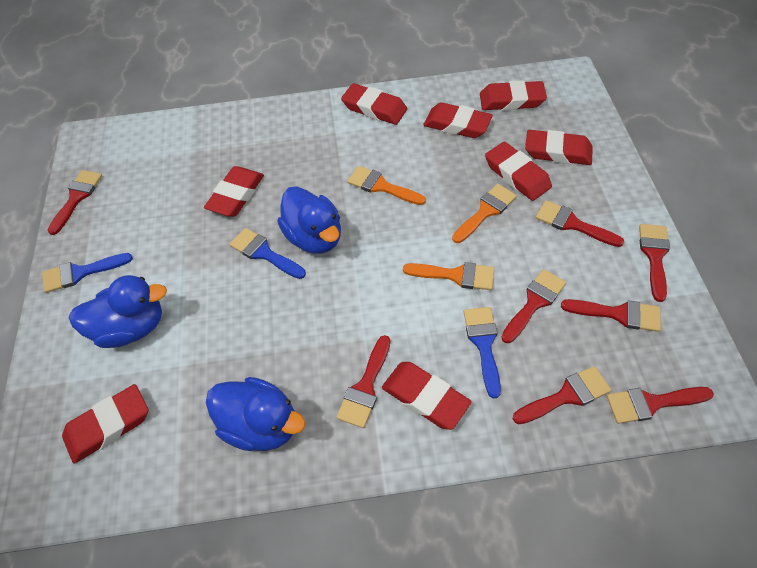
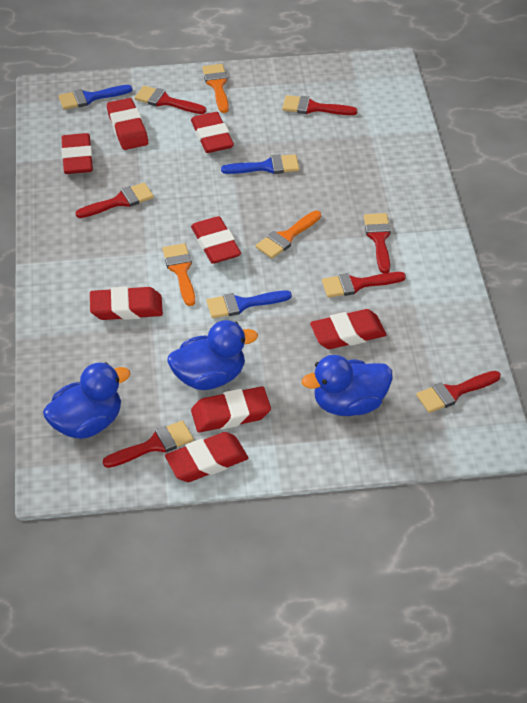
red brush: 8 -> 7

